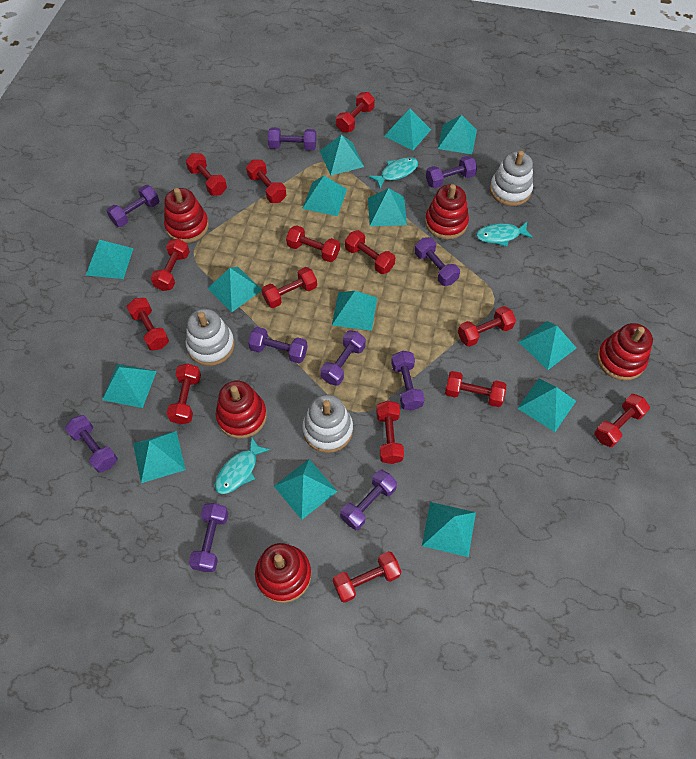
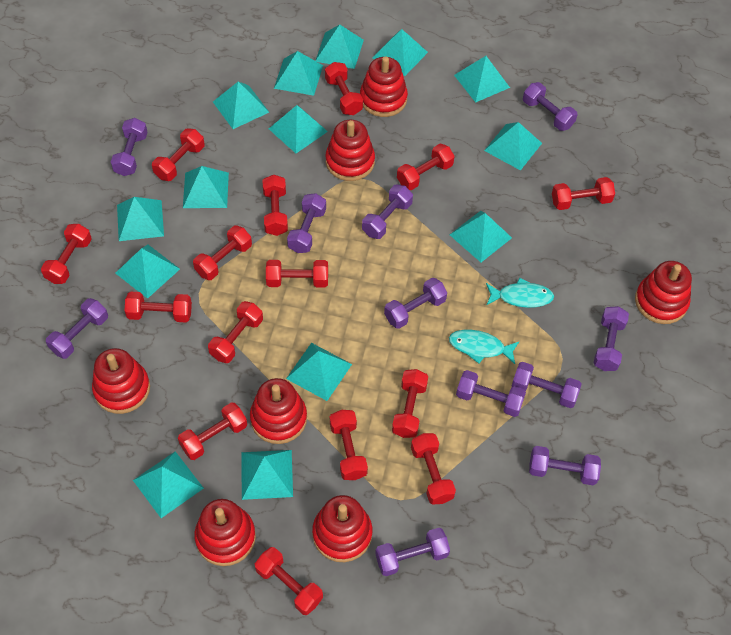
purple dumbbell: 10 -> 11
red dumbbell: 14 -> 15
red stacking toy: 5 -> 7
turquoise fish: 3 -> 2
white stacking toy: 3 -> 0

